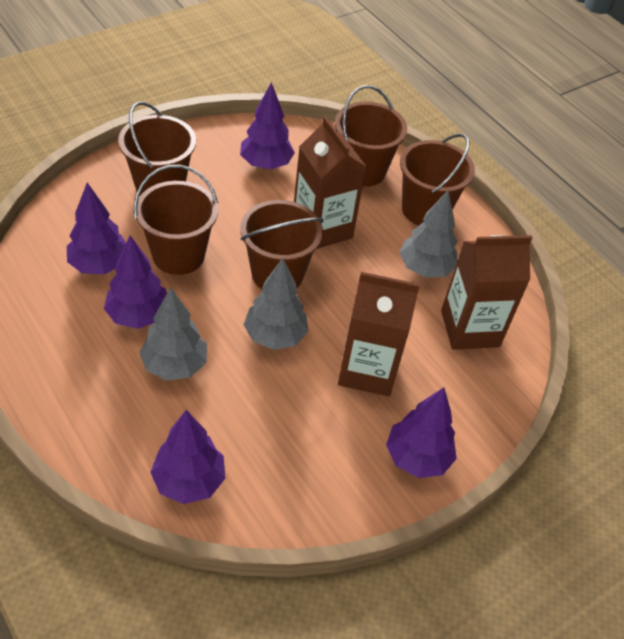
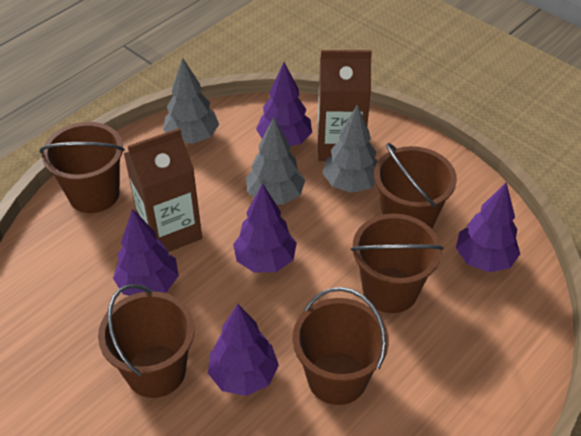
brown carton: 3 -> 2

